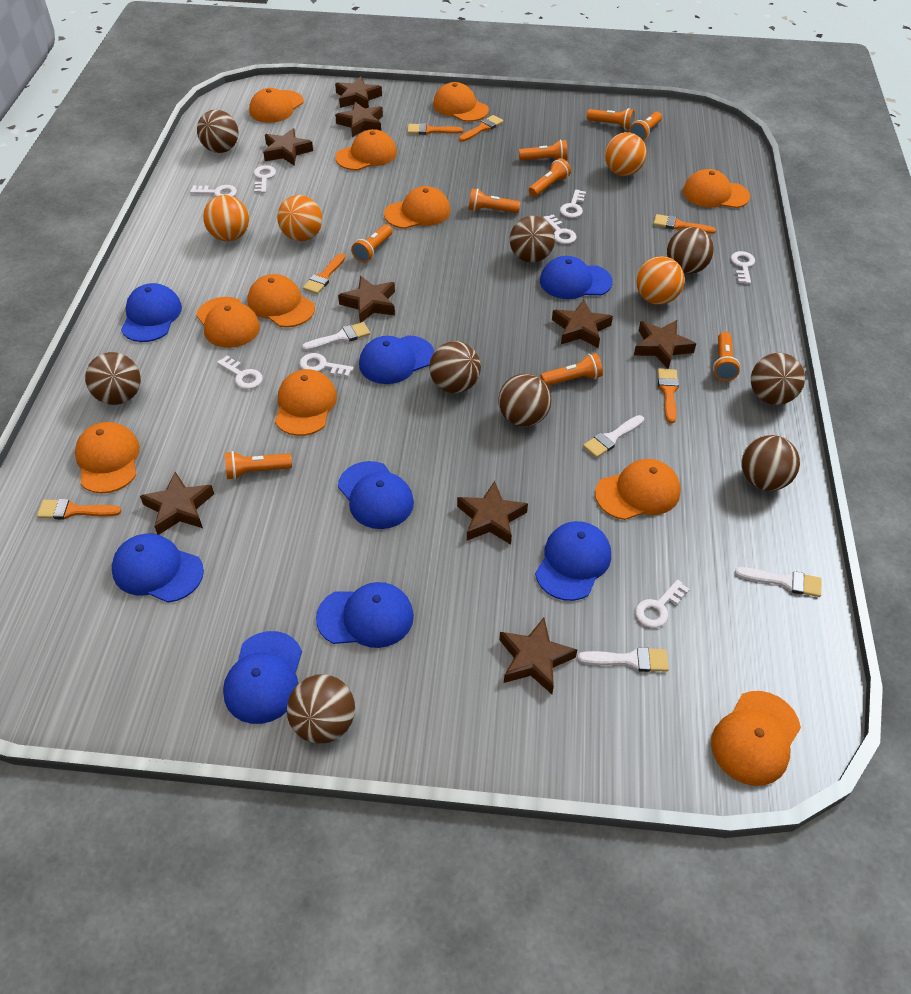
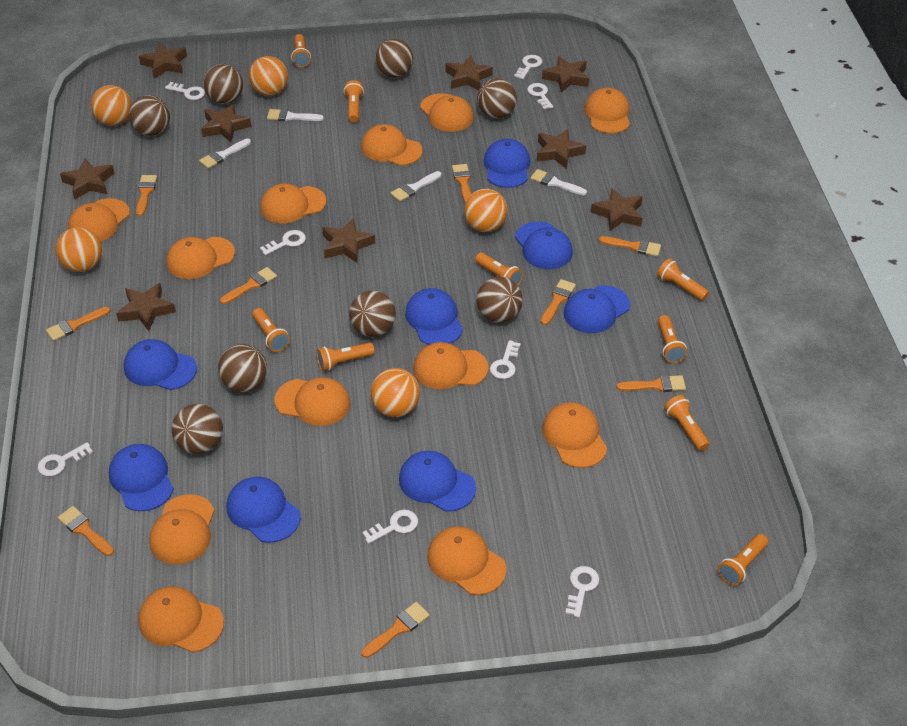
brown ball: 9 -> 8
orange ball: 4 -> 5
orange brush: 6 -> 9
orange cap: 11 -> 12

